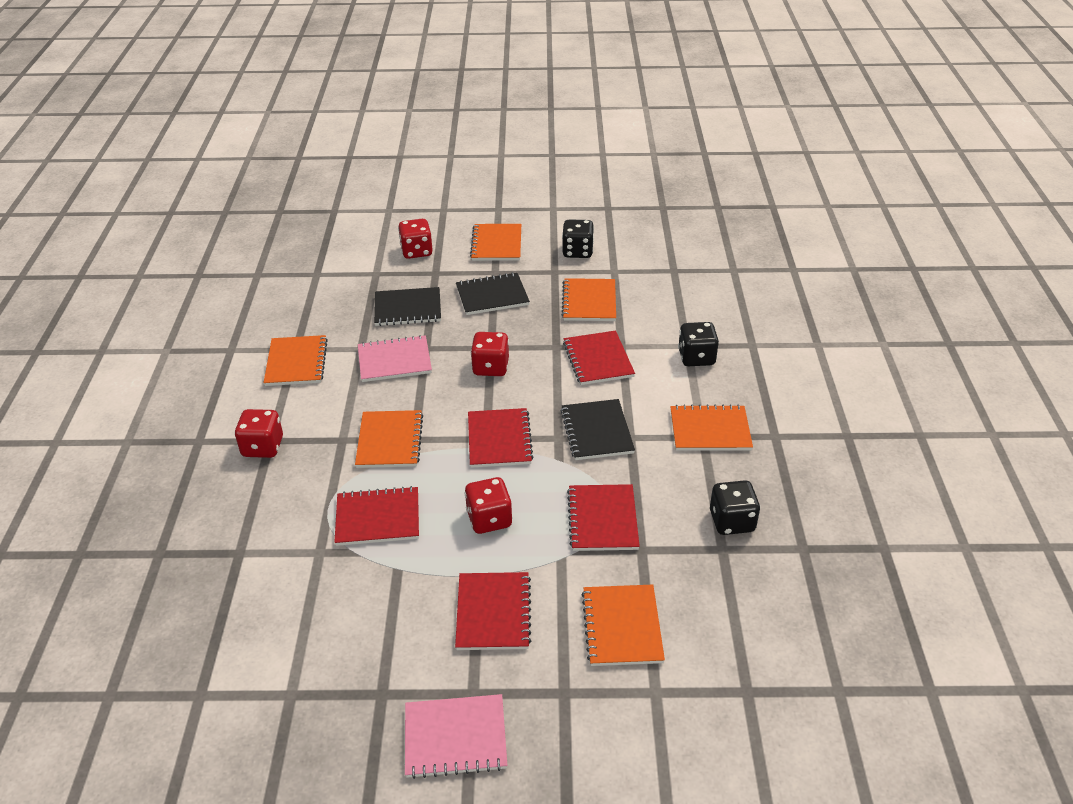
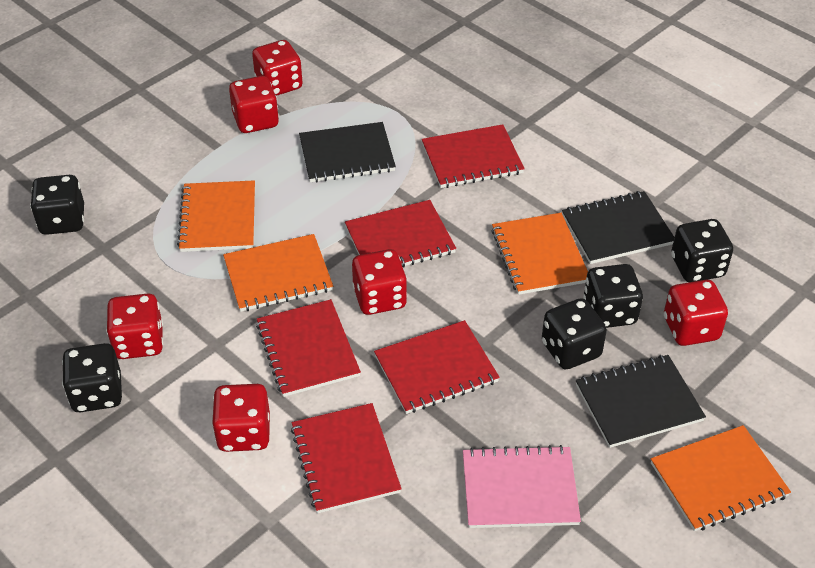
black dice: 3 -> 5
orange notebook: 6 -> 4
pink notebook: 2 -> 1
red dice: 4 -> 6

